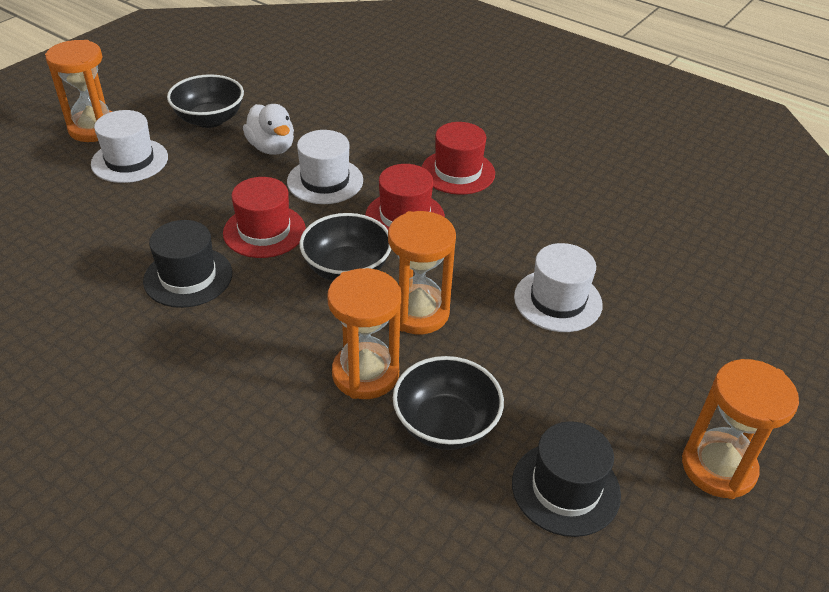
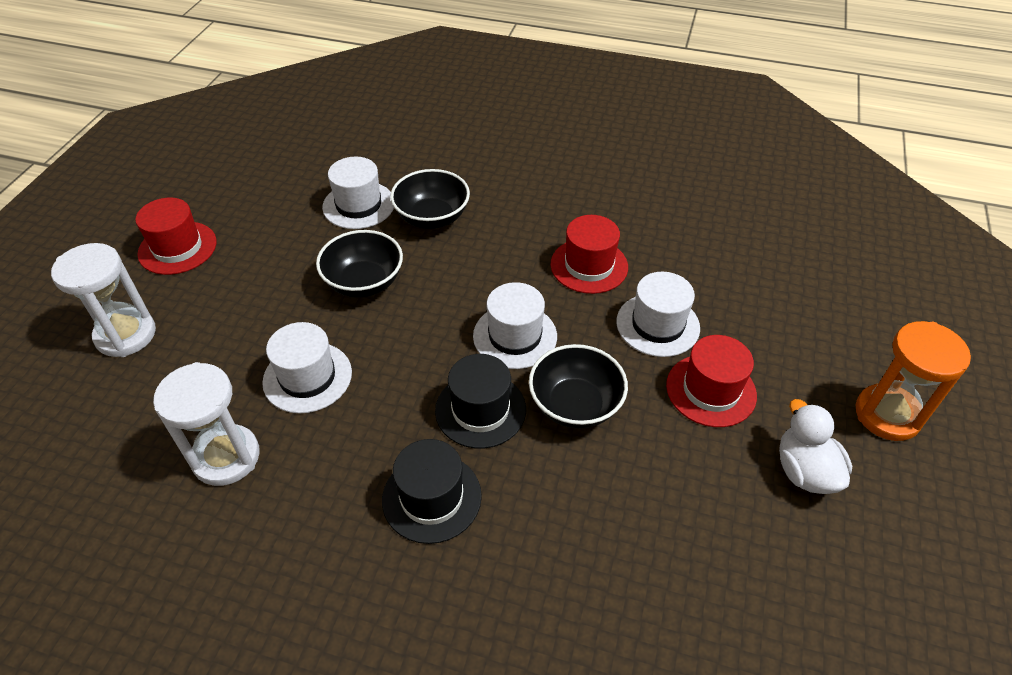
orange hourglass: 4 -> 1
white hat: 3 -> 4
white hourglass: 0 -> 2

